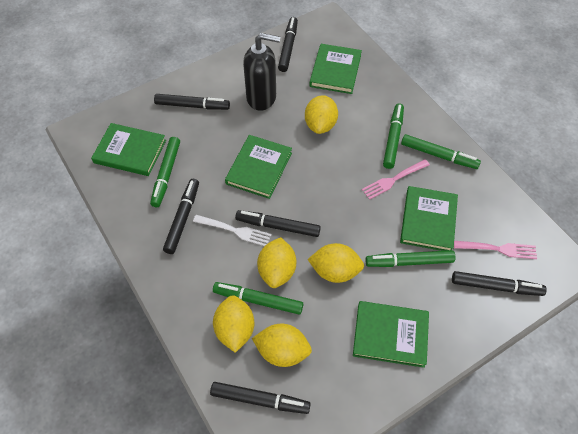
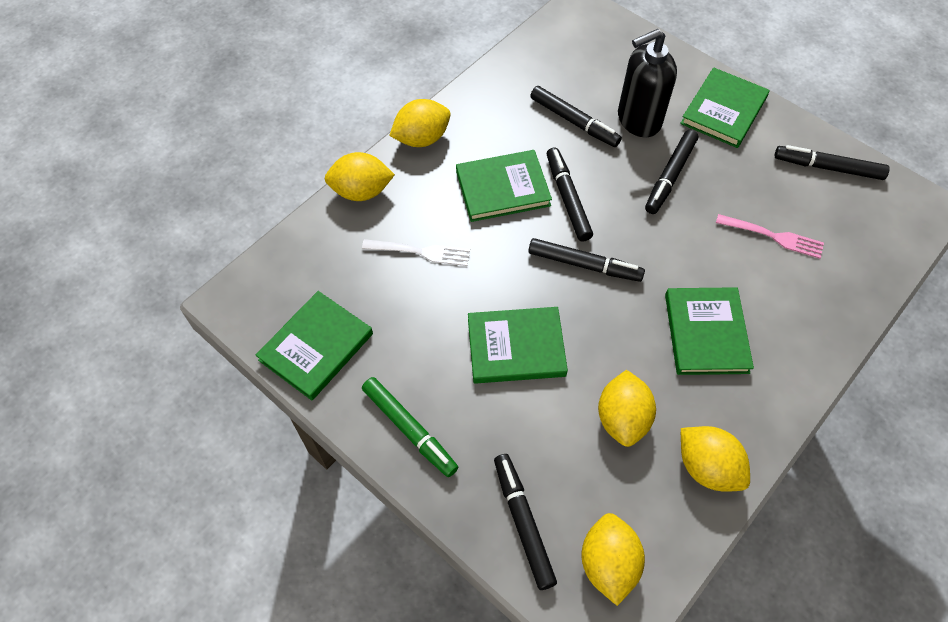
green marker: 5 -> 1
pink fork: 2 -> 1

